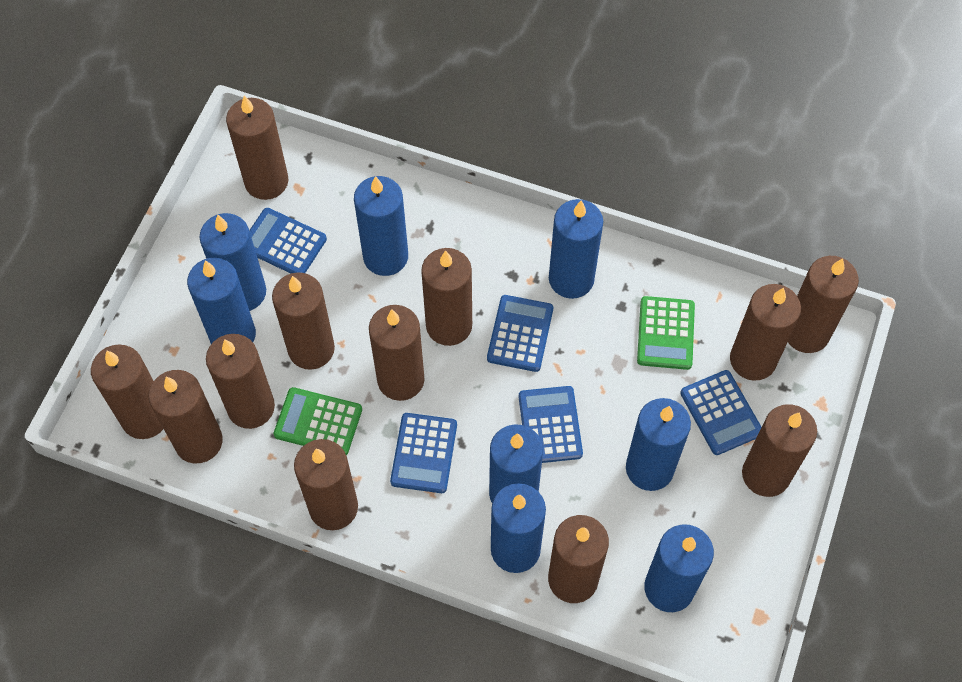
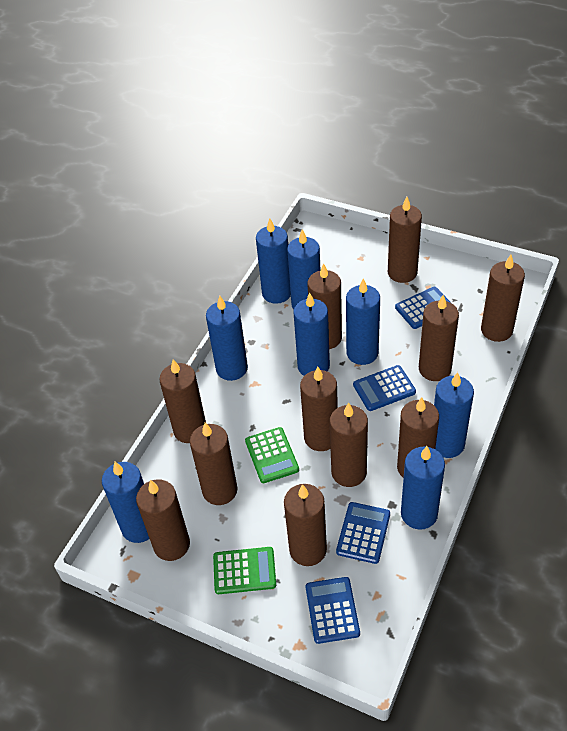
blue calculator: 5 -> 4
brown candle: 12 -> 11

